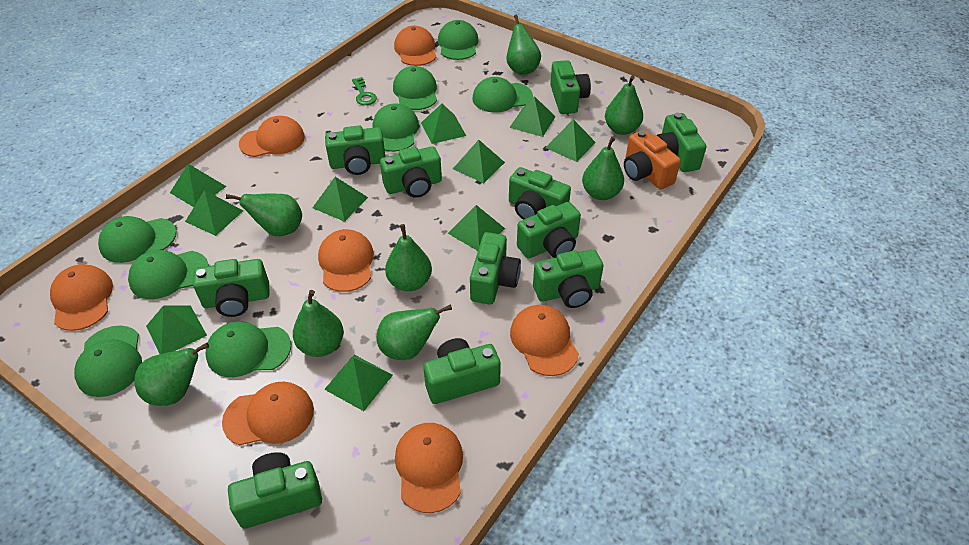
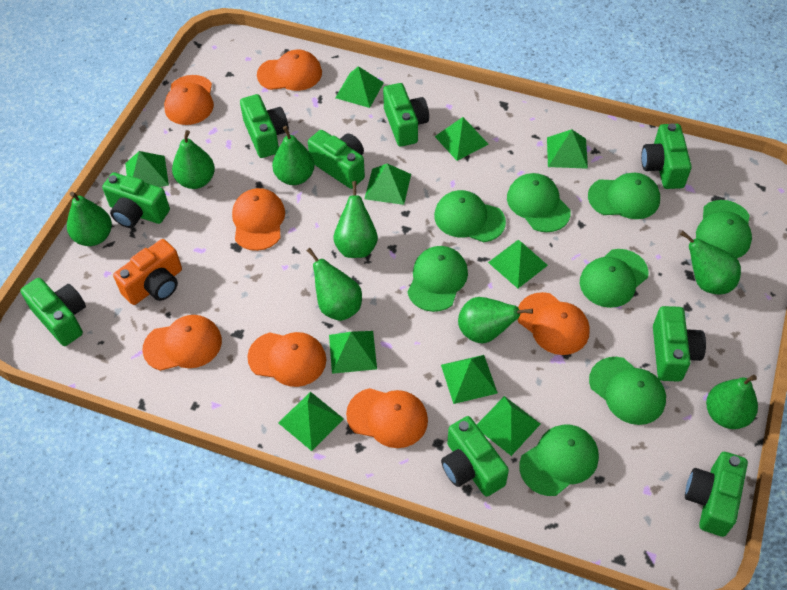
green camera: 11 -> 9
green key: 1 -> 0

